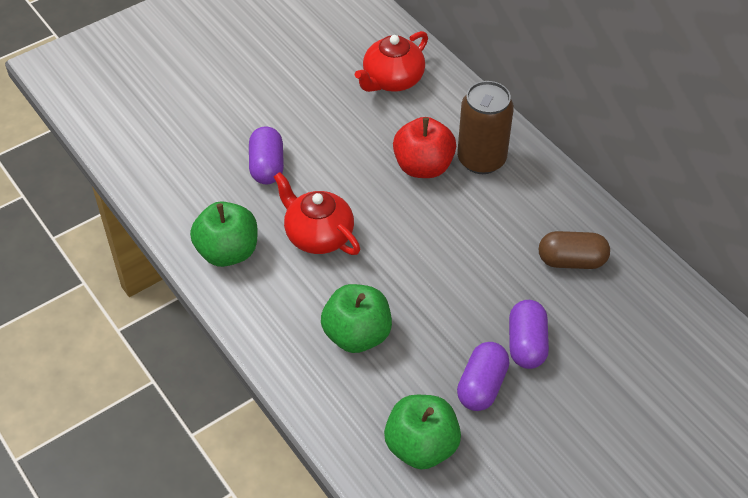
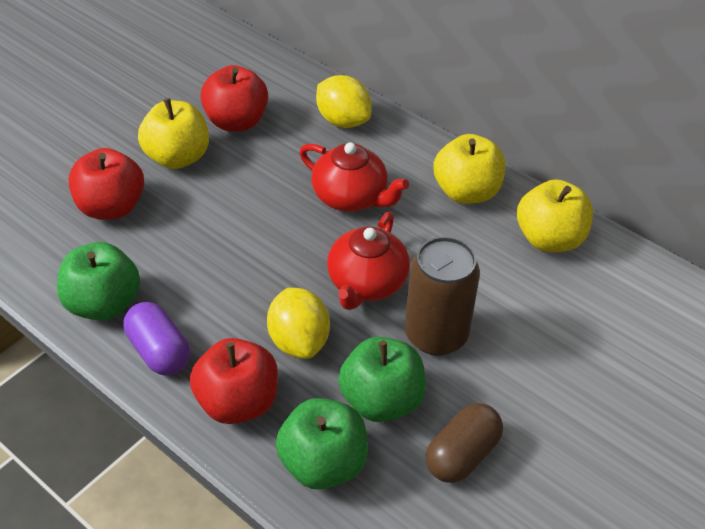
purple capsule: 3 -> 1
red apple: 1 -> 3
yellow apple: 0 -> 3
yellow lemon: 0 -> 2

